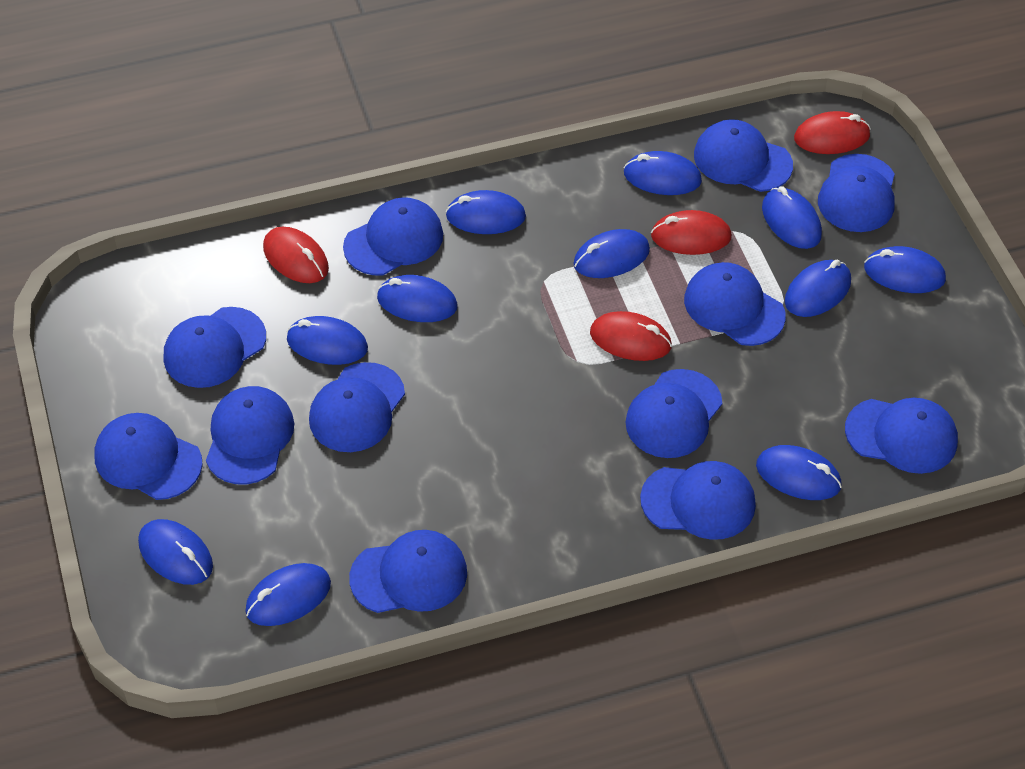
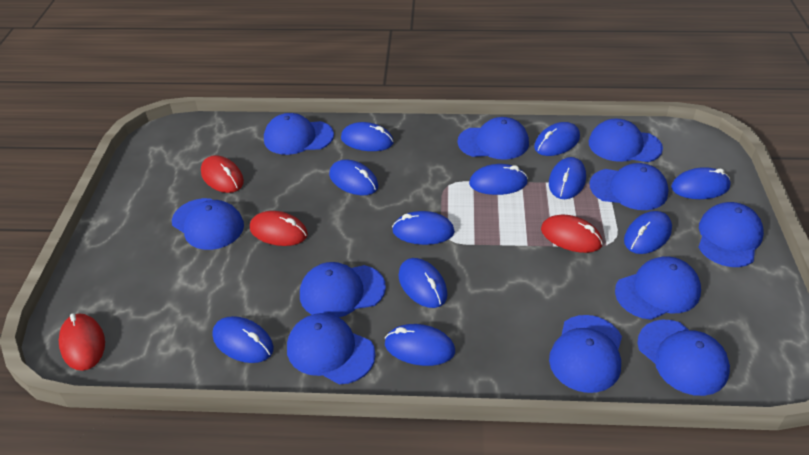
blue cap: 12 -> 11

